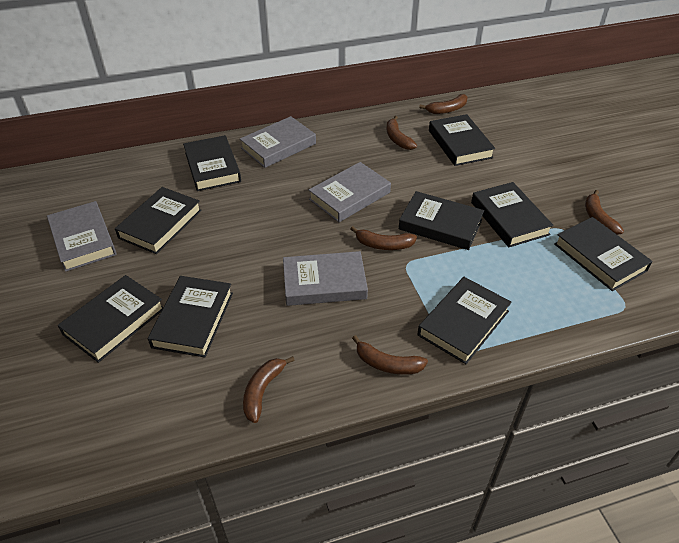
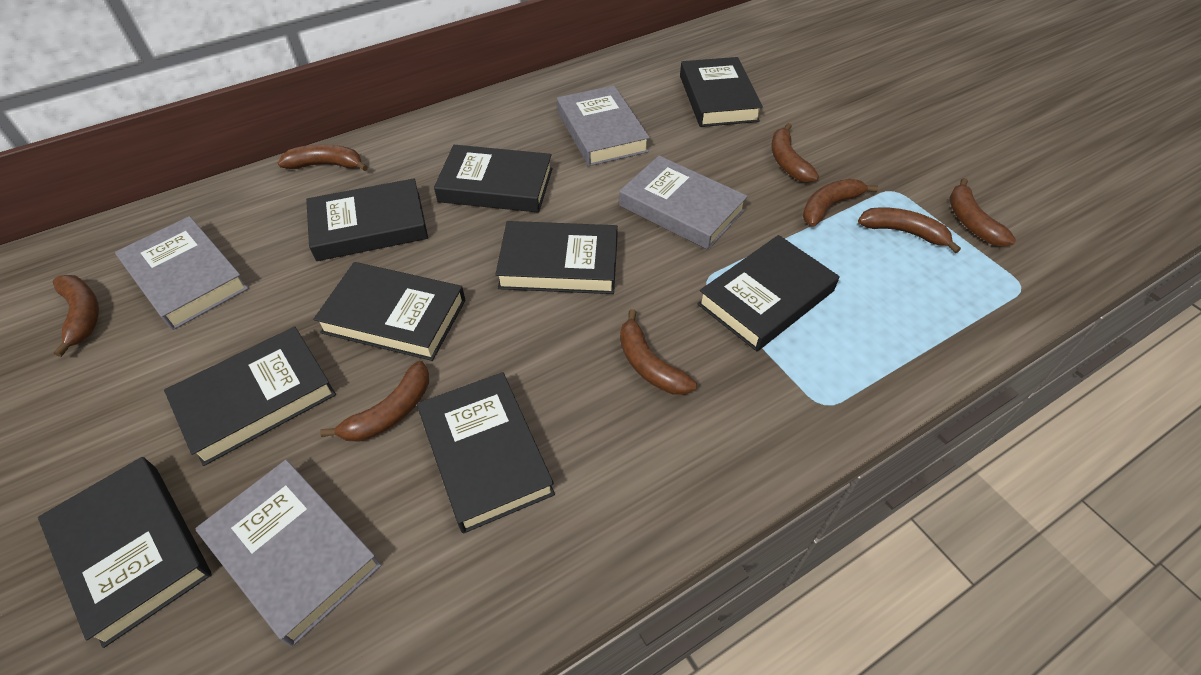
brown banana: 6 -> 8

